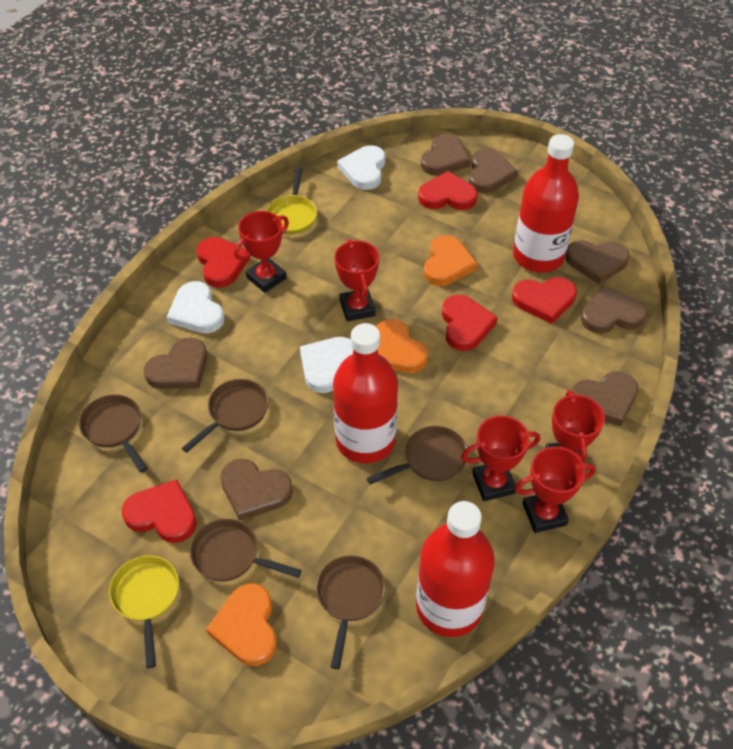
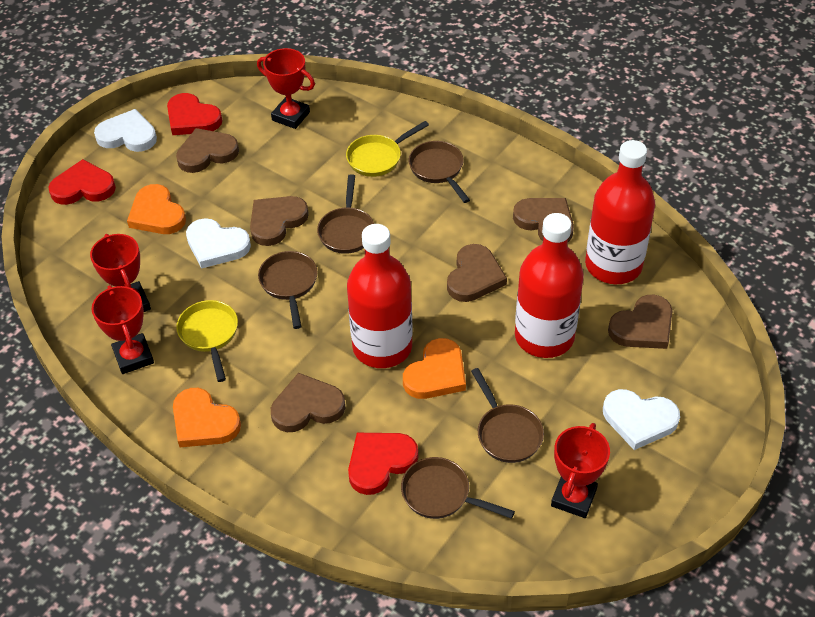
brown heart: 7 -> 6
red heart: 5 -> 3
red trophy: 5 -> 4

